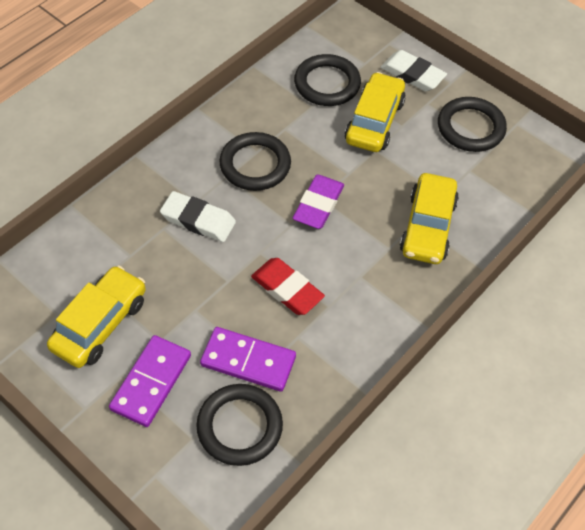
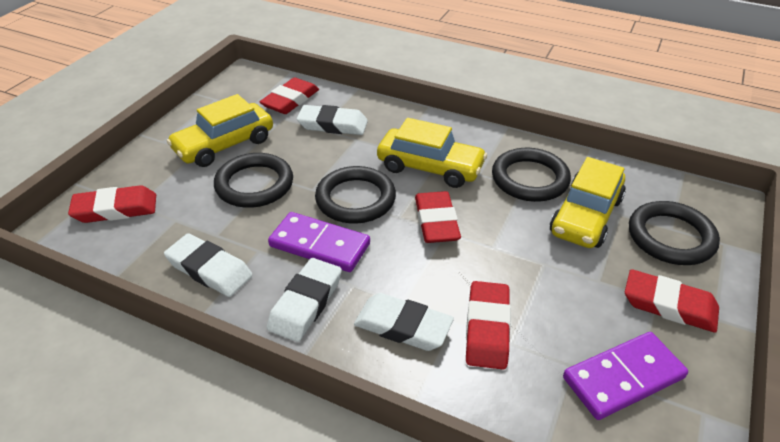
purple eraser: 1 -> 0
red eraser: 1 -> 5
white eraser: 2 -> 4

